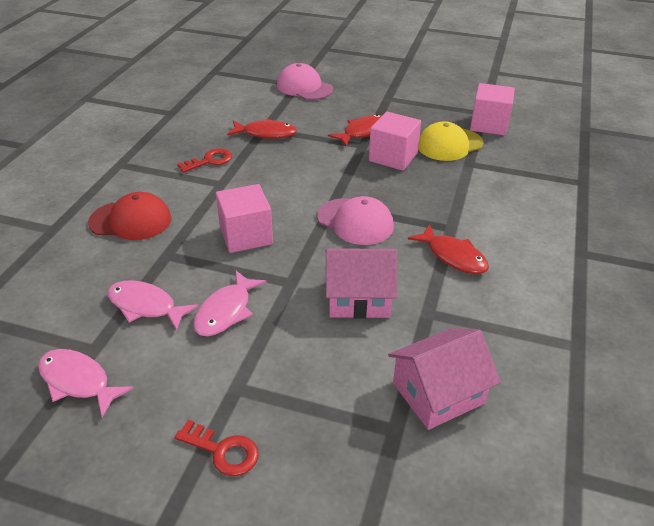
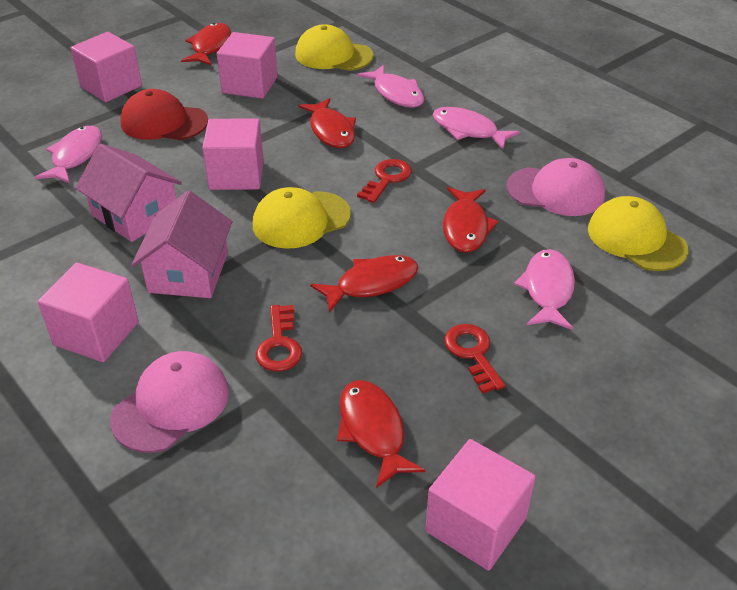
pink cube: 3 -> 5
pink fish: 3 -> 4
red fish: 3 -> 5
red key: 2 -> 3
yellow cap: 1 -> 3

